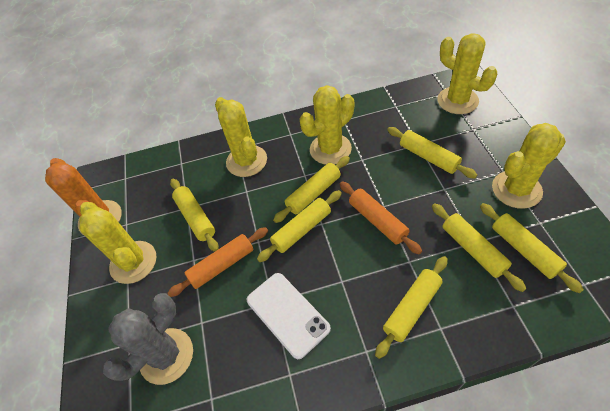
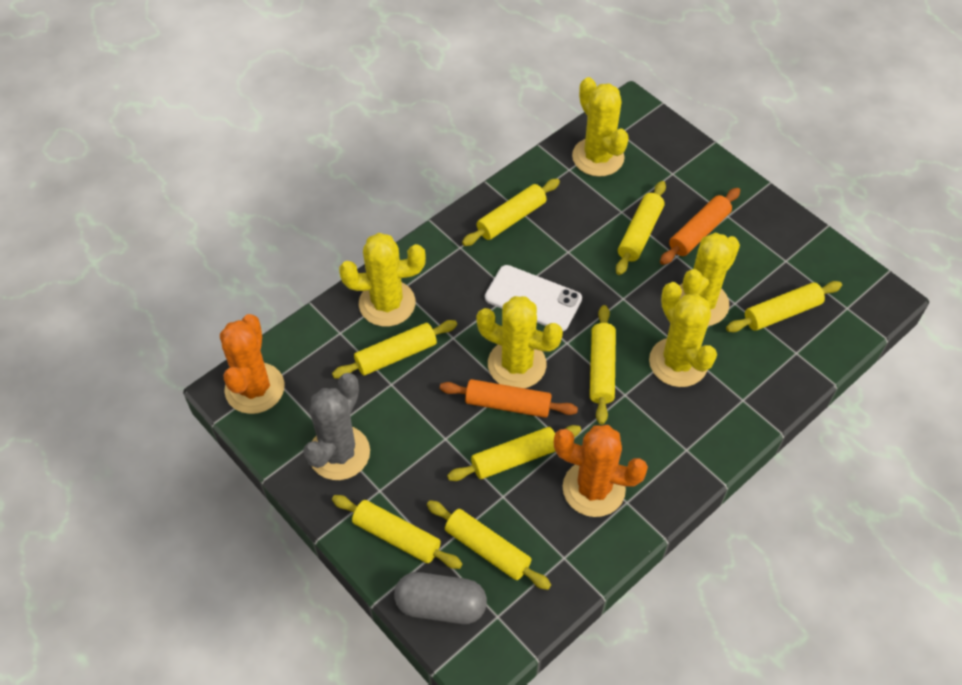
grey capsule: 0 -> 1
orange cactus: 1 -> 2
yellow rolling pin: 7 -> 8

